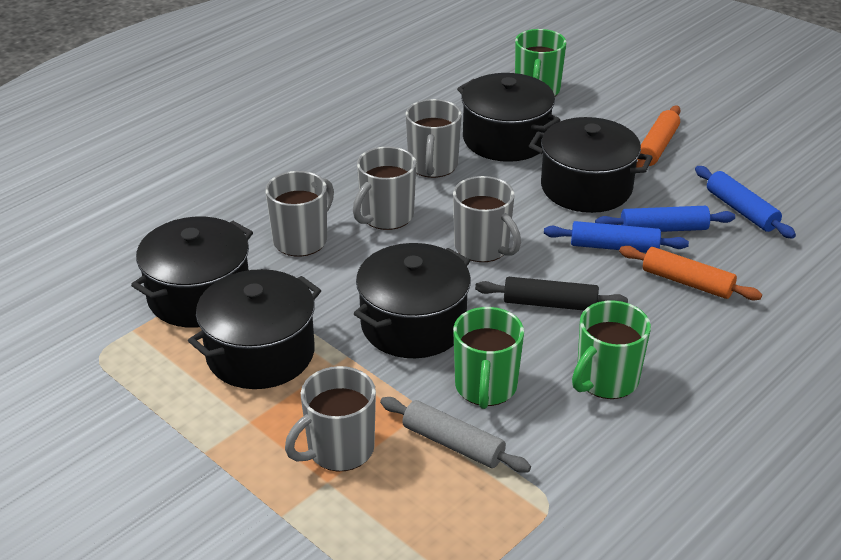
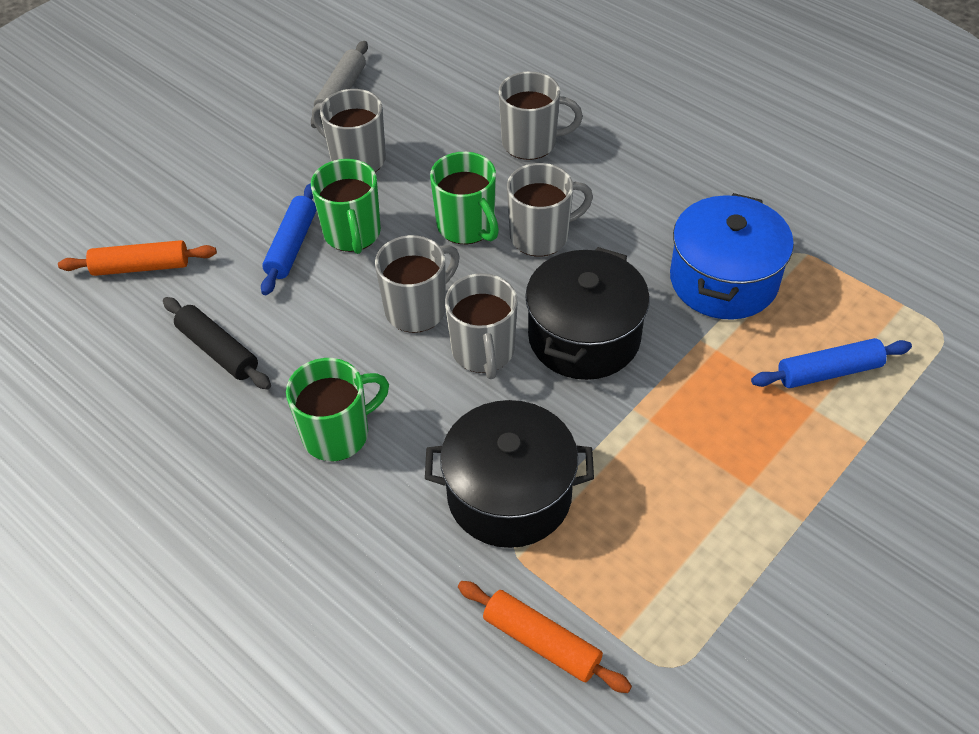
black pot: 5 -> 2
blue pot: 0 -> 1
blue rolling pin: 3 -> 2

